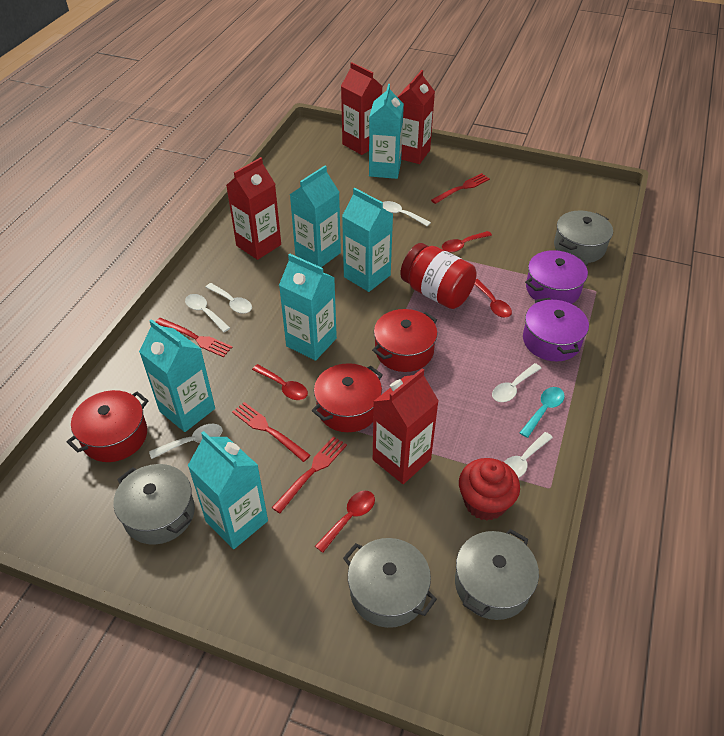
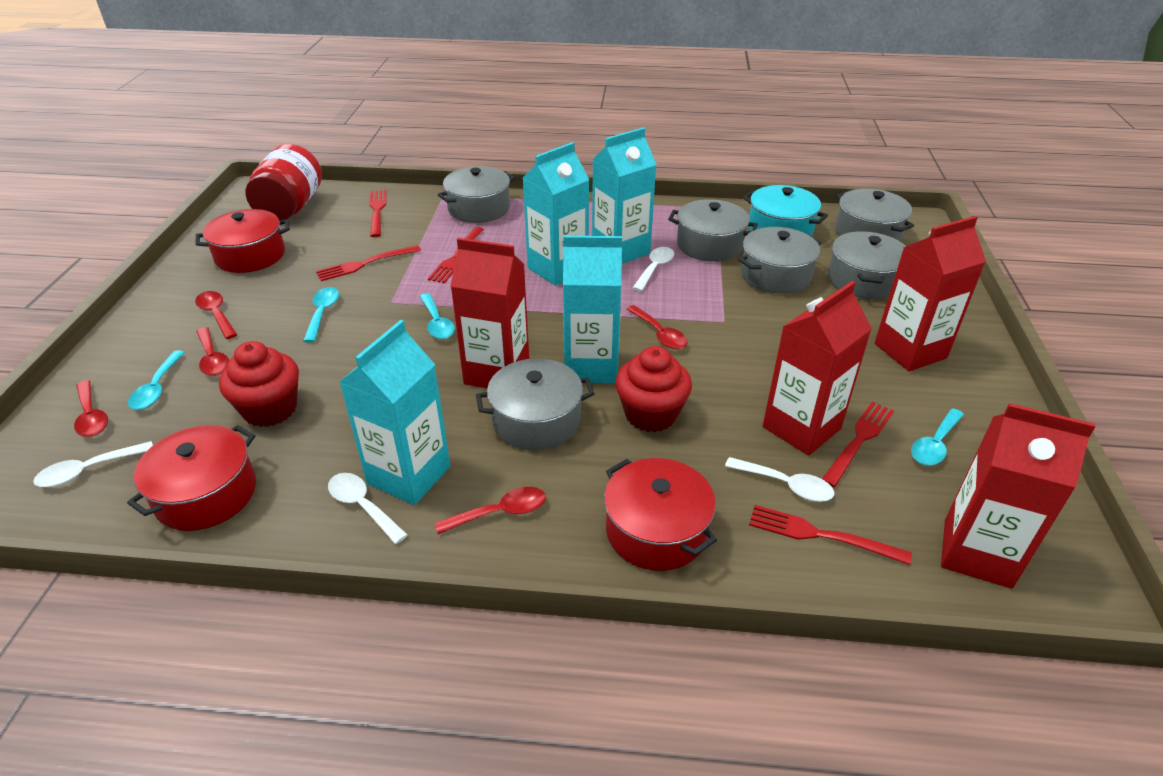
grey pot: 4 -> 6
purple pot: 2 -> 0
red cupcake: 1 -> 2
red fork: 4 -> 5
red spoon: 4 -> 5
turquoise carton: 6 -> 4
turquoise pot: 0 -> 1
turquoise spoon: 1 -> 4
white spoon: 6 -> 4

